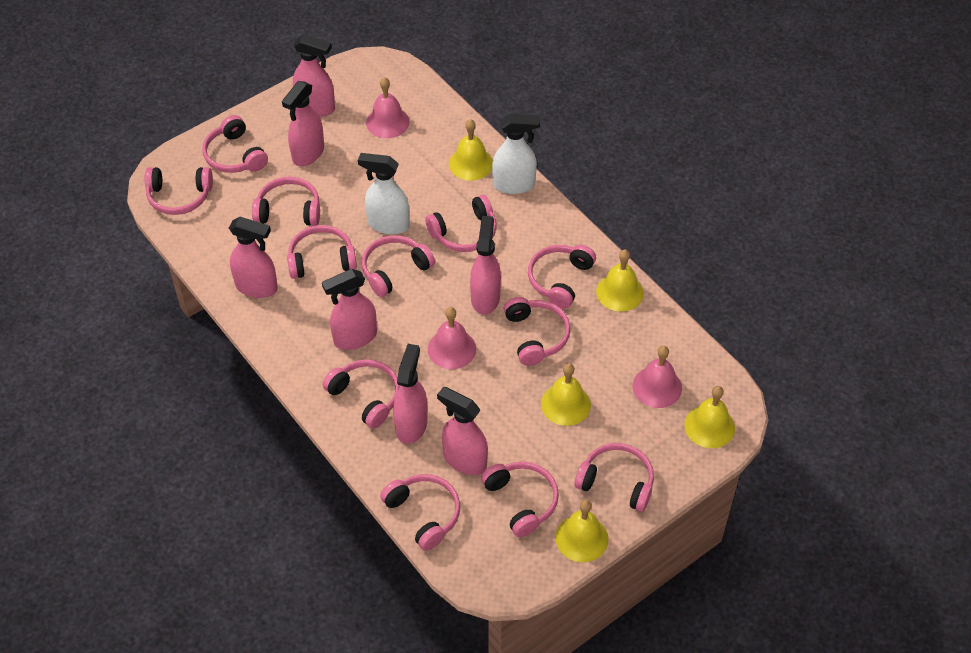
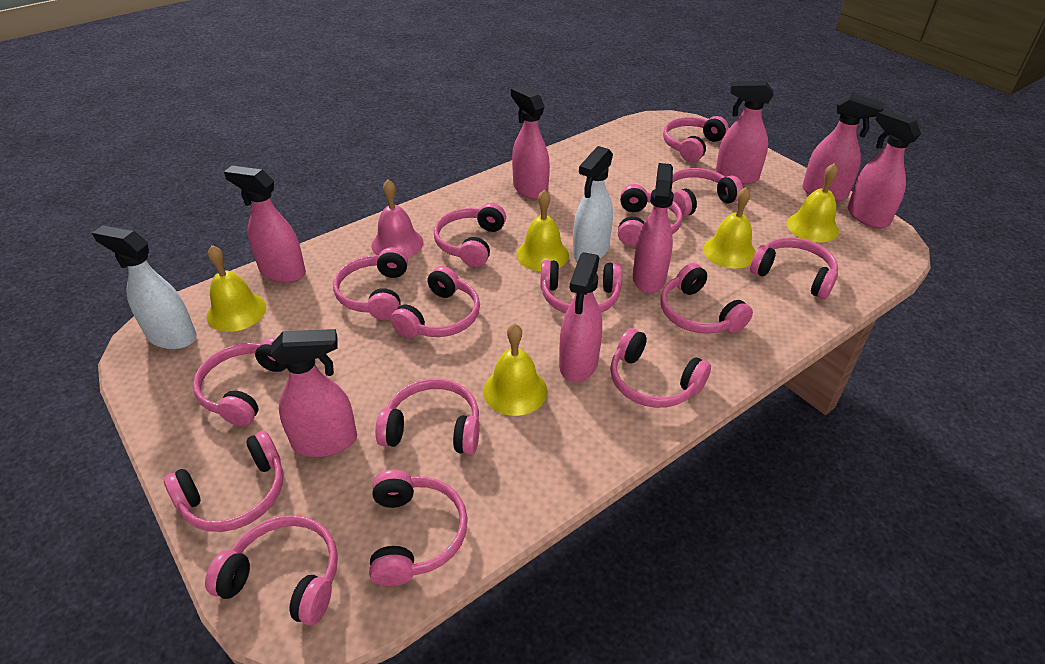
pink bell: 3 -> 1
pink headphones: 12 -> 15
pink spray bottle: 7 -> 8

